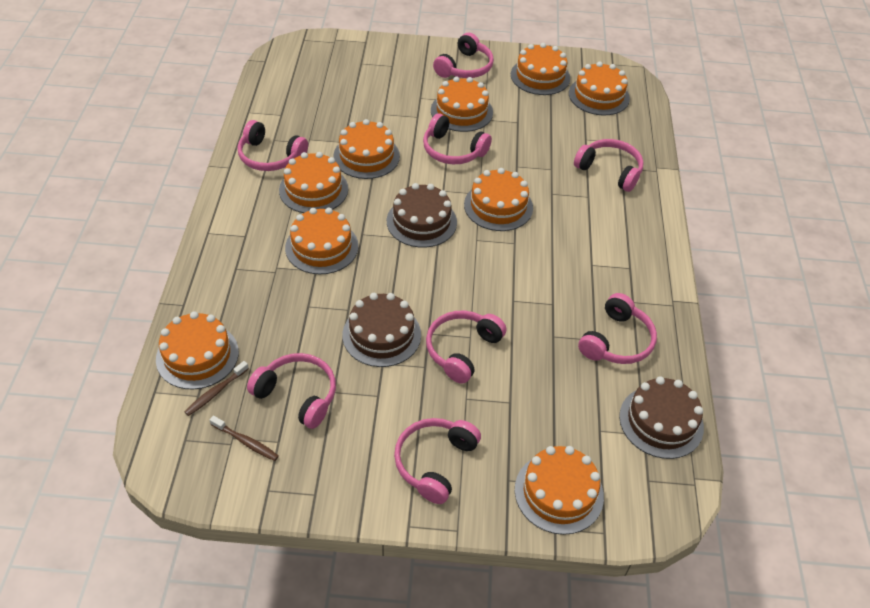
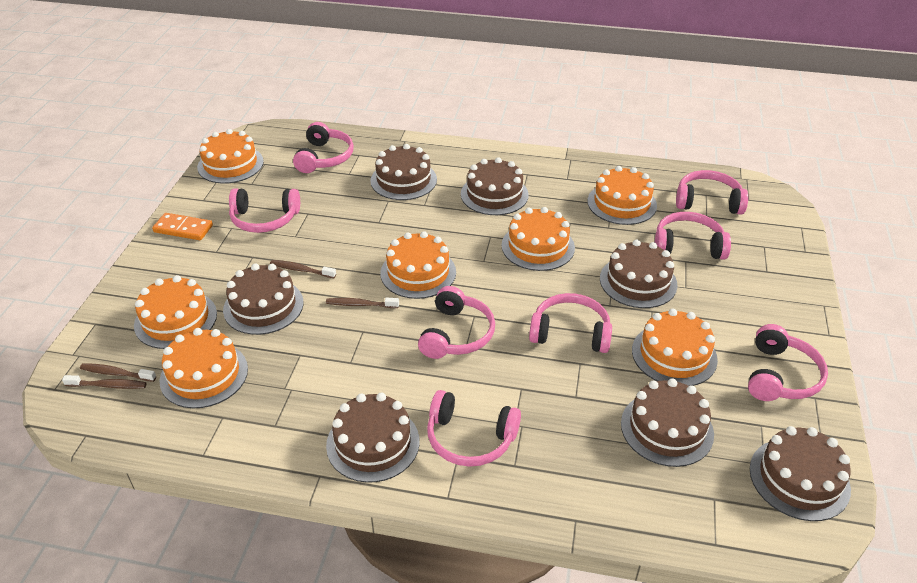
brown cake: 3 -> 7
brown toothbrush: 2 -> 4
orange cake: 9 -> 7
orange domino: 0 -> 1

